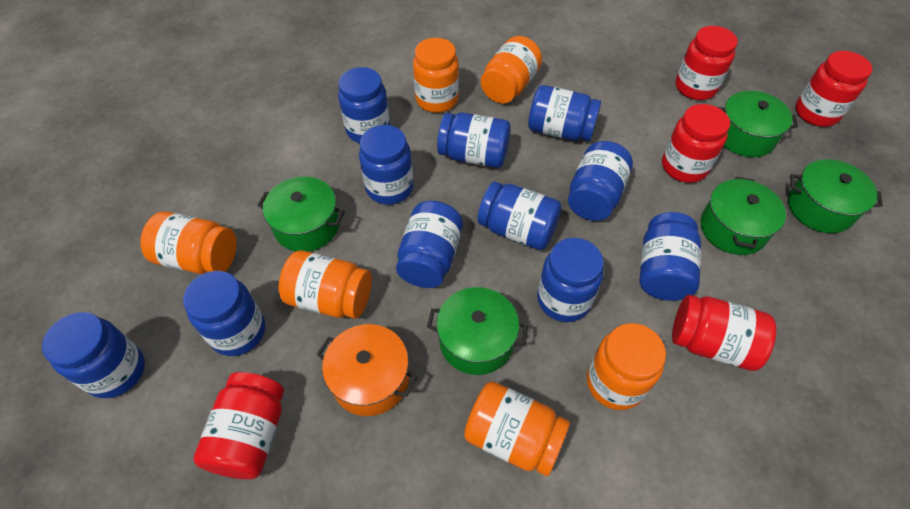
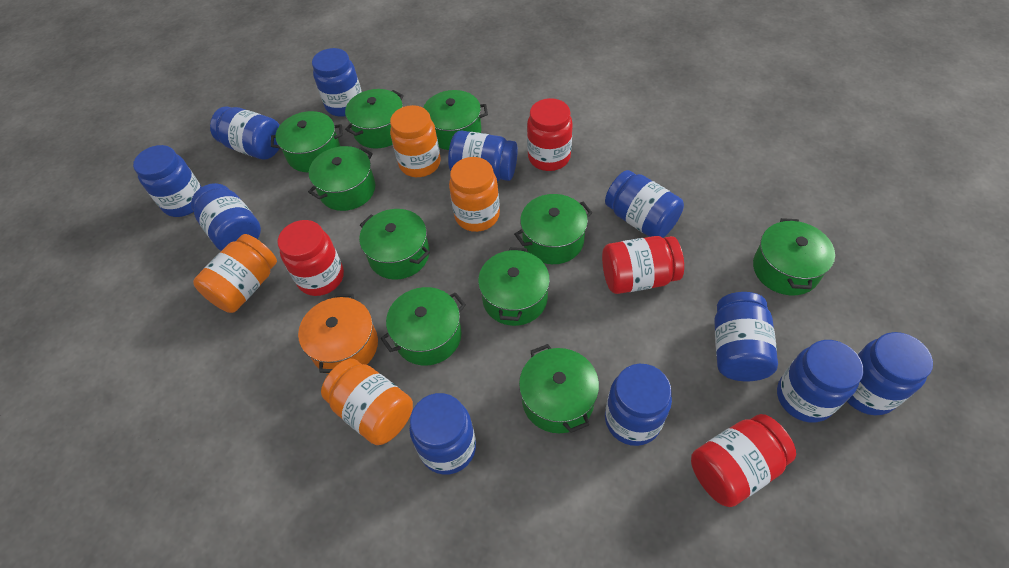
green pot: 5 -> 10
orange jar: 6 -> 4
red jar: 5 -> 4

